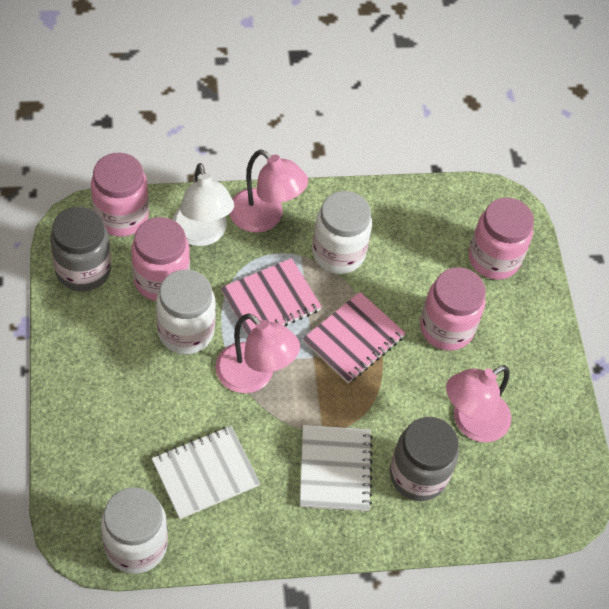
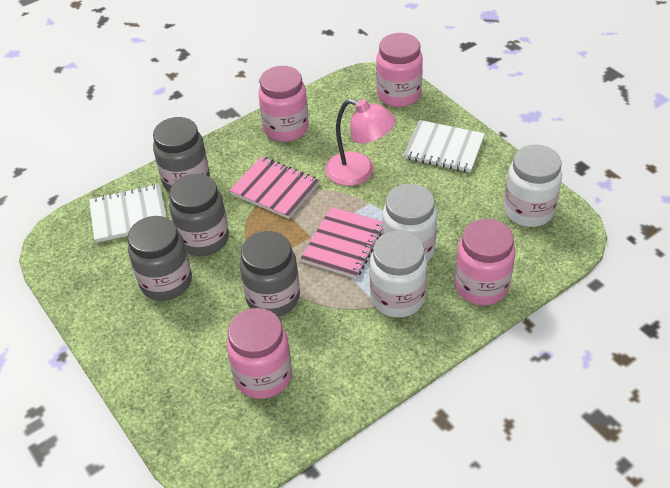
grey jar: 2 -> 4
pink lamp: 3 -> 1
white lamp: 1 -> 0

